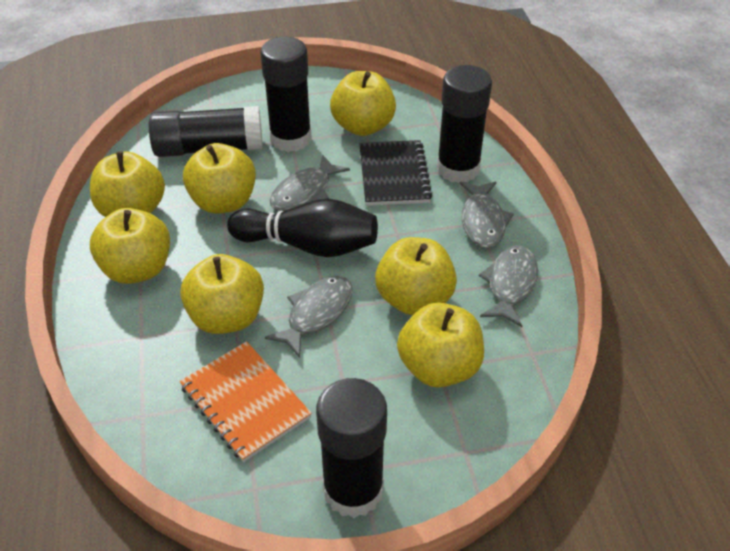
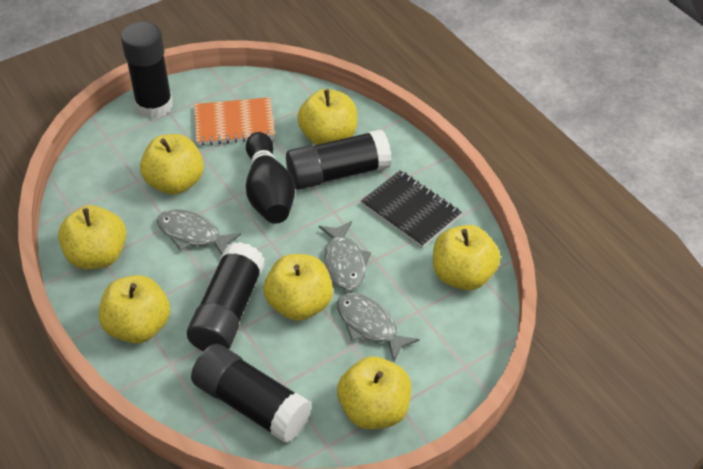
grey fish: 4 -> 3

